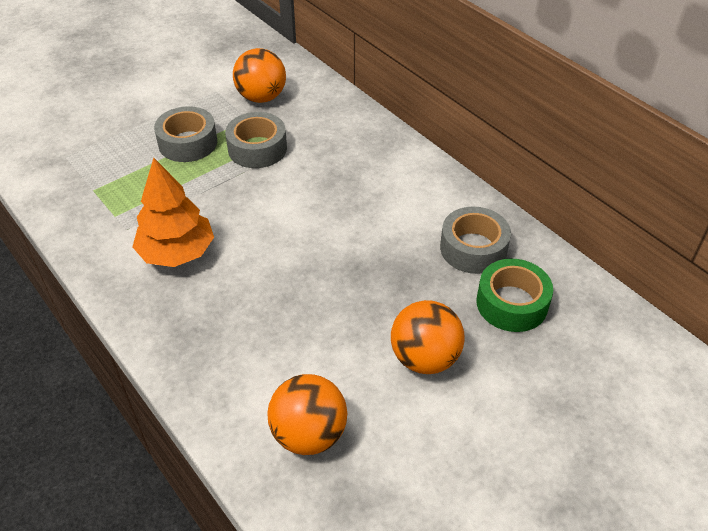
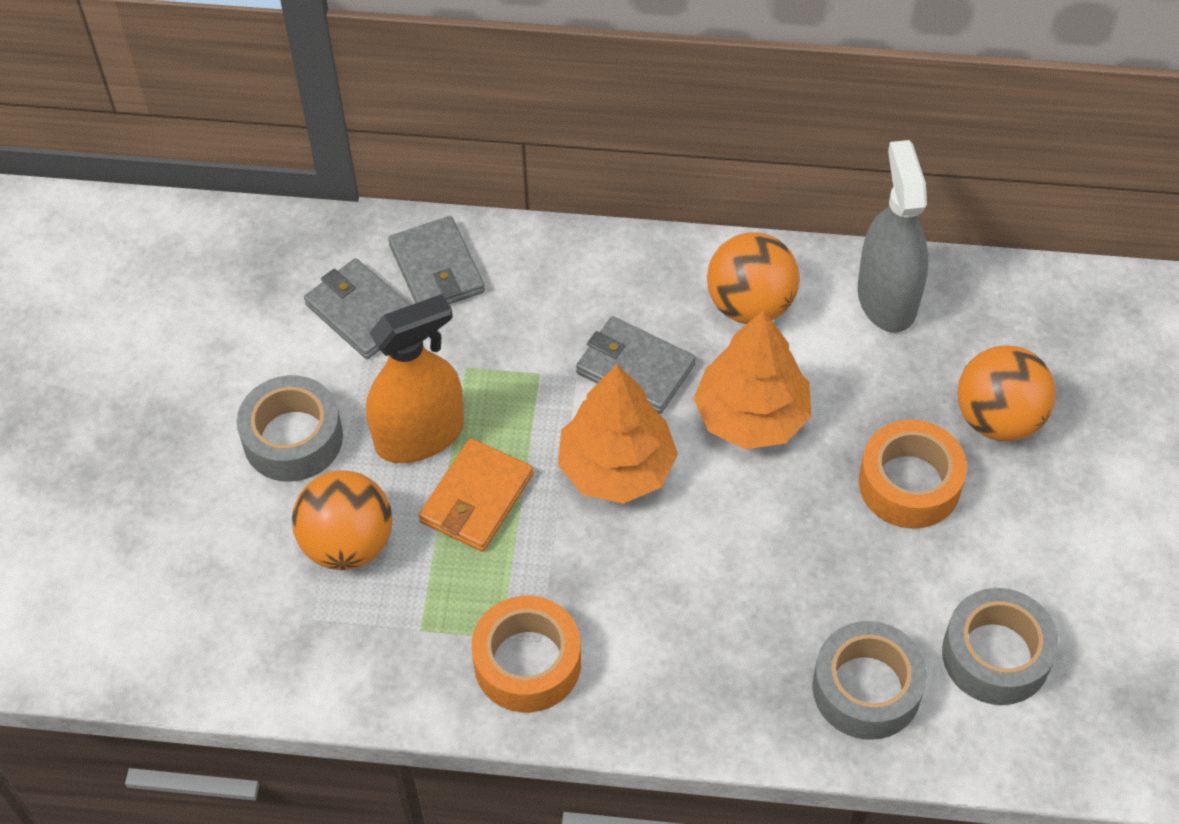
green tape: 1 -> 0
grey spray bottle: 0 -> 1
grey wallet: 0 -> 3
orange spray bottle: 0 -> 1
orange tape: 0 -> 2
orange tree: 1 -> 2
orange wallet: 0 -> 1

